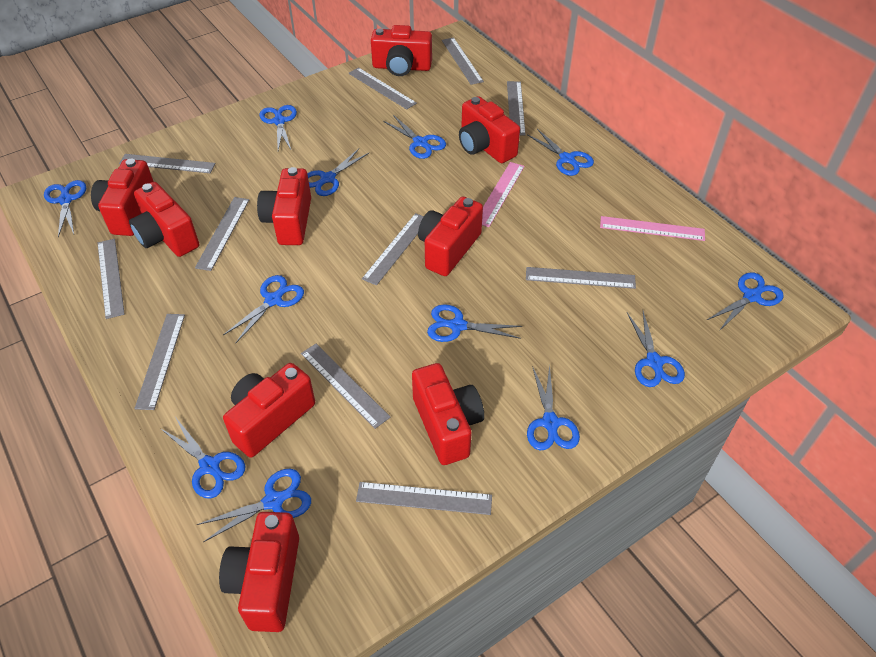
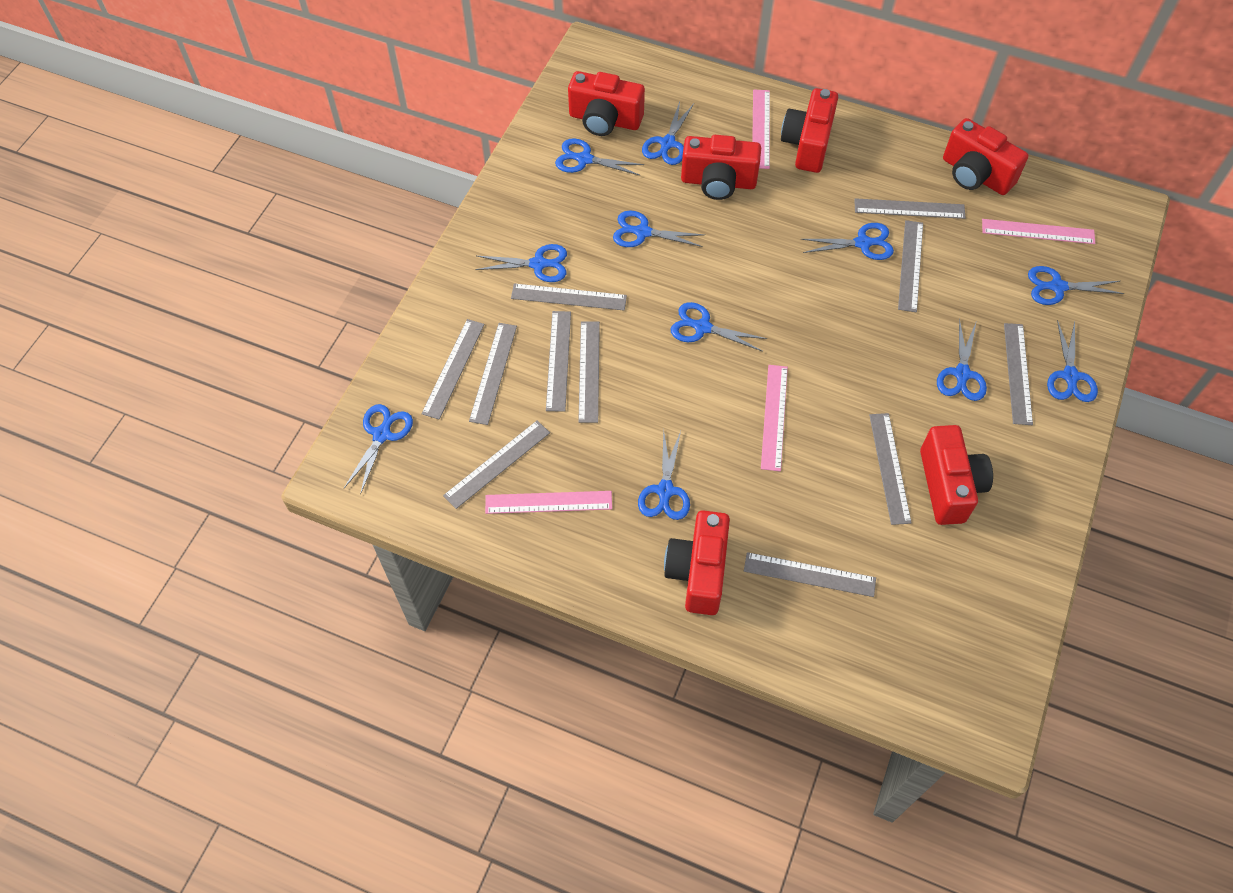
blue scissors: 12 -> 11
pink ruler: 2 -> 4
red camera: 9 -> 6

